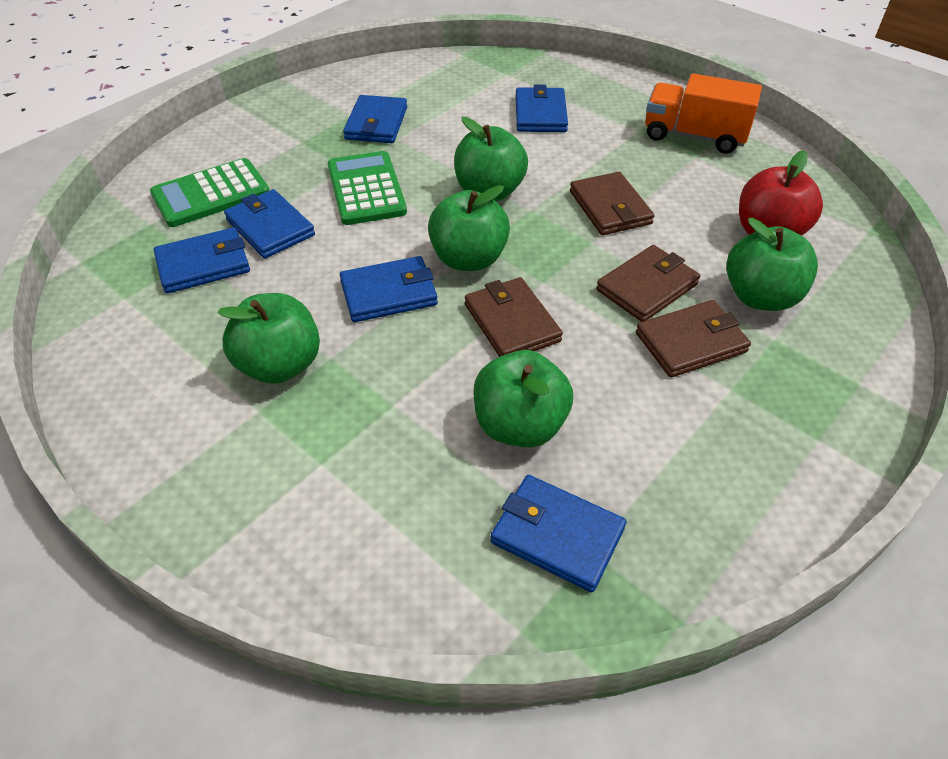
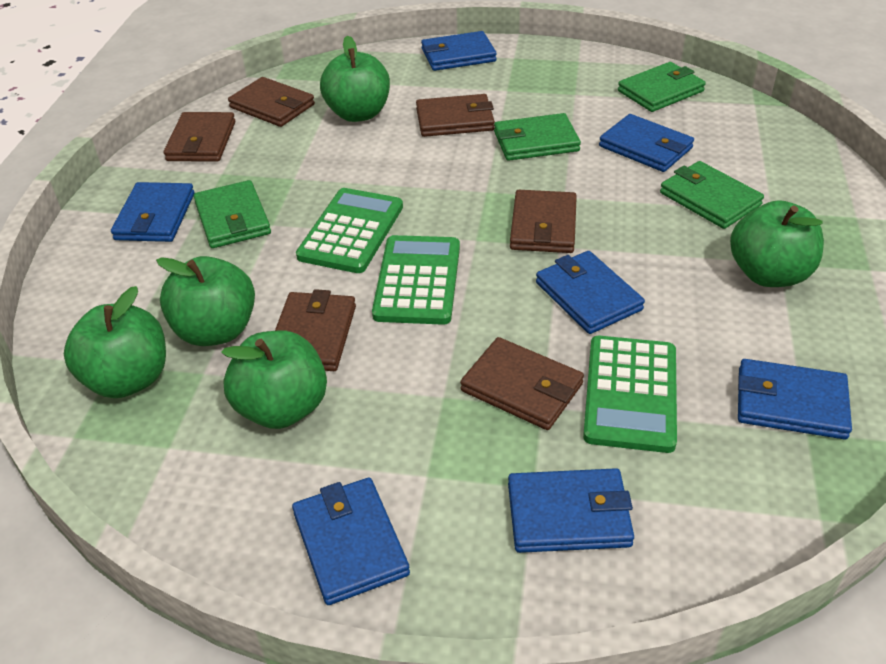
blue wallet: 6 -> 7
brown wallet: 4 -> 6
green calculator: 2 -> 3
green wallet: 0 -> 4
orange truck: 1 -> 0
red apple: 1 -> 0

